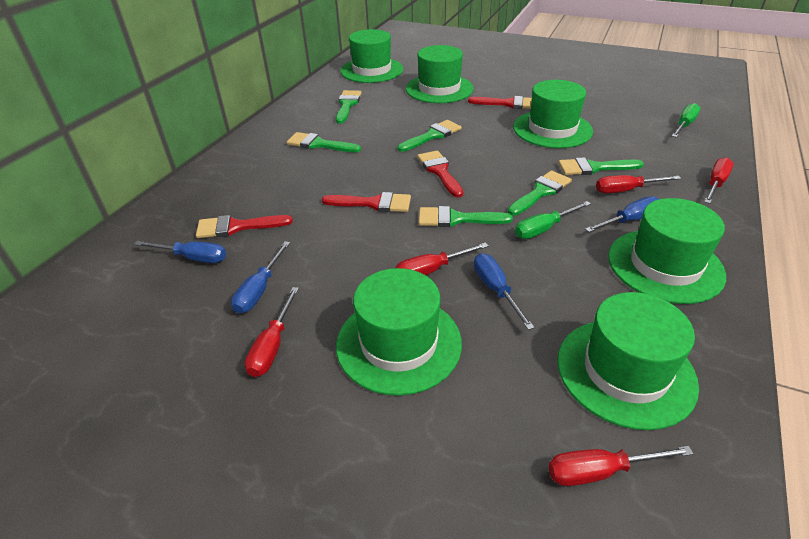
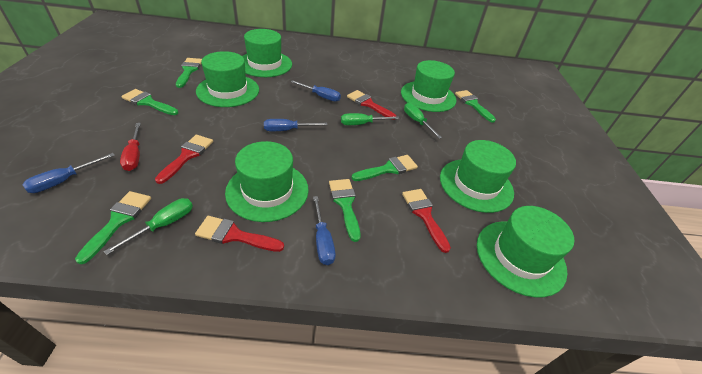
green screwdriver: 2 -> 3
red screwdriver: 5 -> 1

